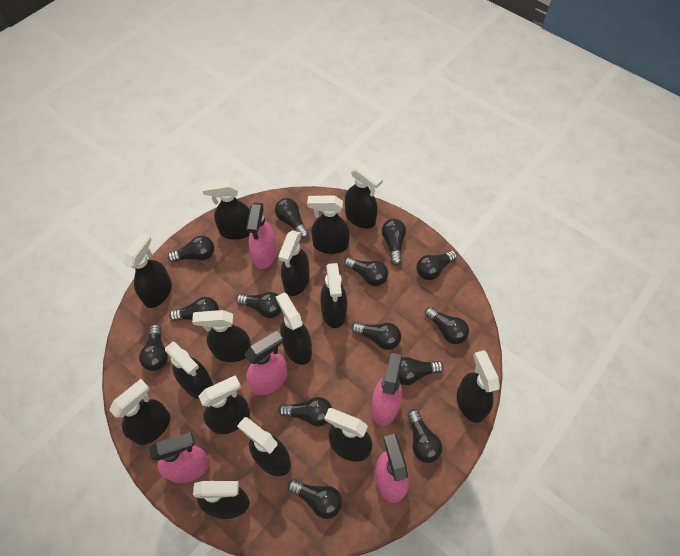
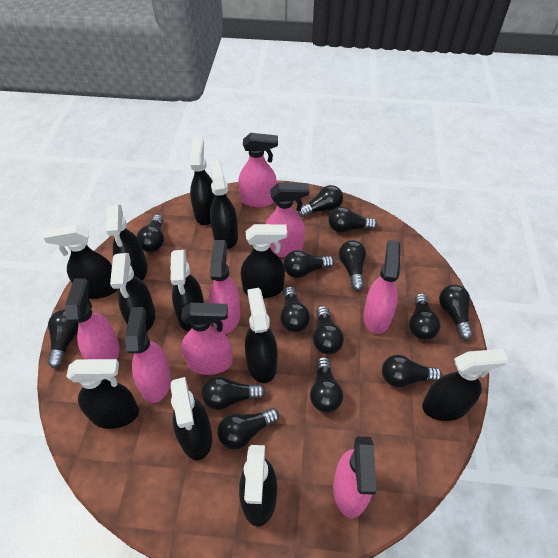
black spray bottle: 15 -> 12
pink spray bottle: 5 -> 8

